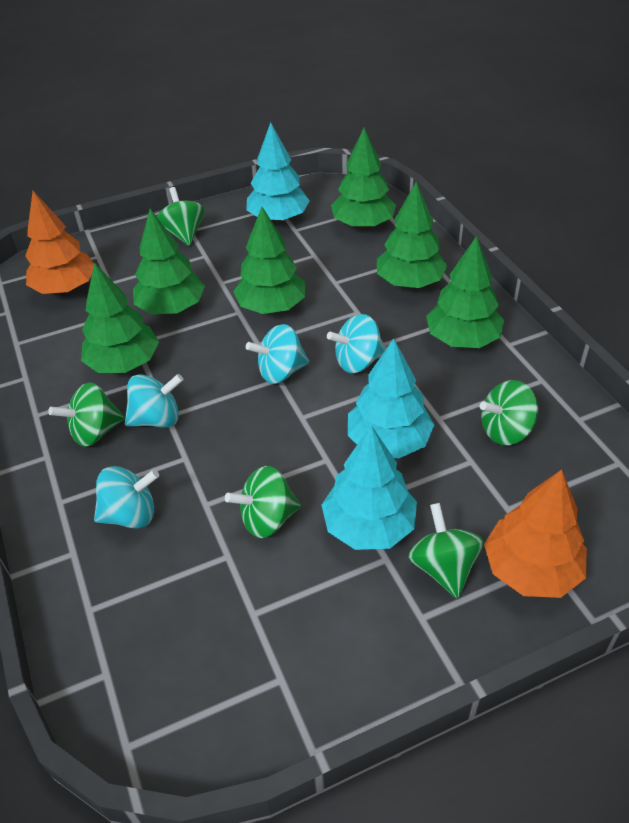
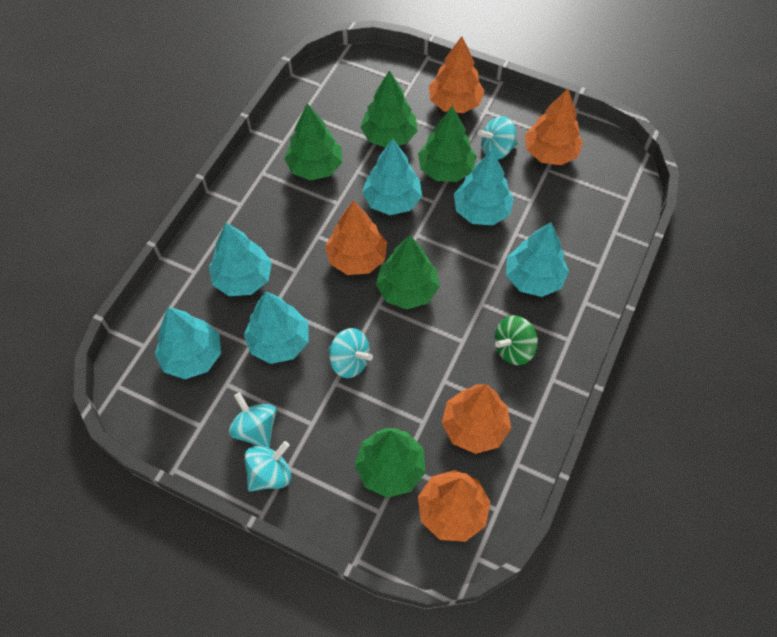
green spinning top: 5 -> 1
green tree: 6 -> 5
orange tree: 2 -> 5
turquoise tree: 3 -> 6

